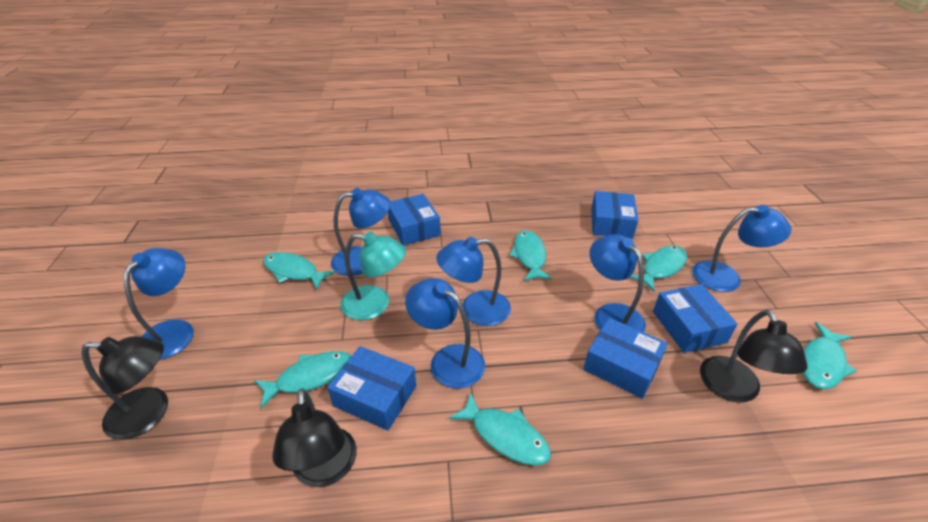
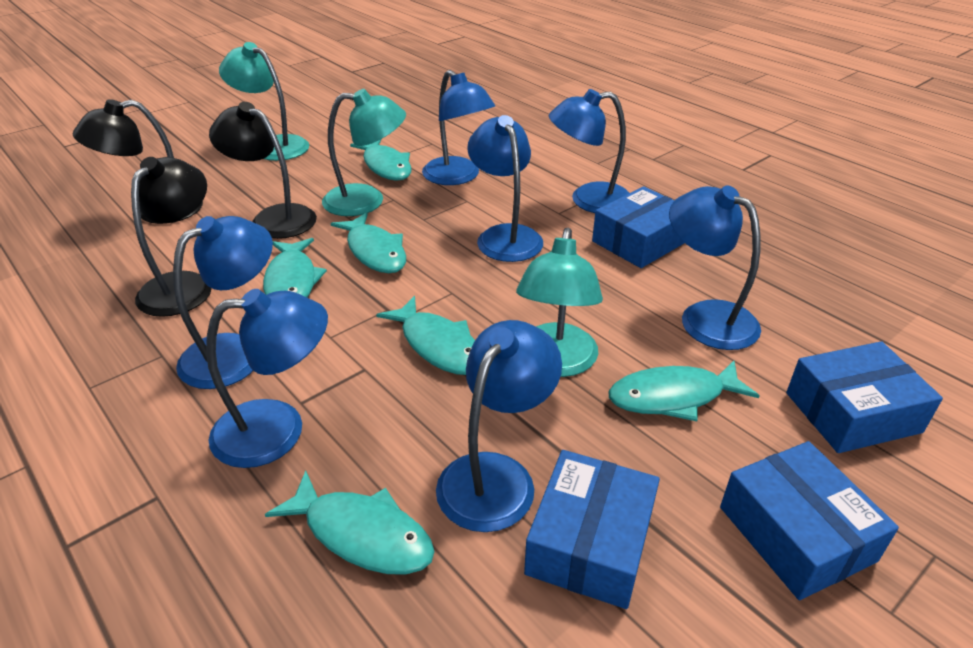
blue box: 5 -> 4
blue lamp: 6 -> 7
turquoise lamp: 1 -> 3

